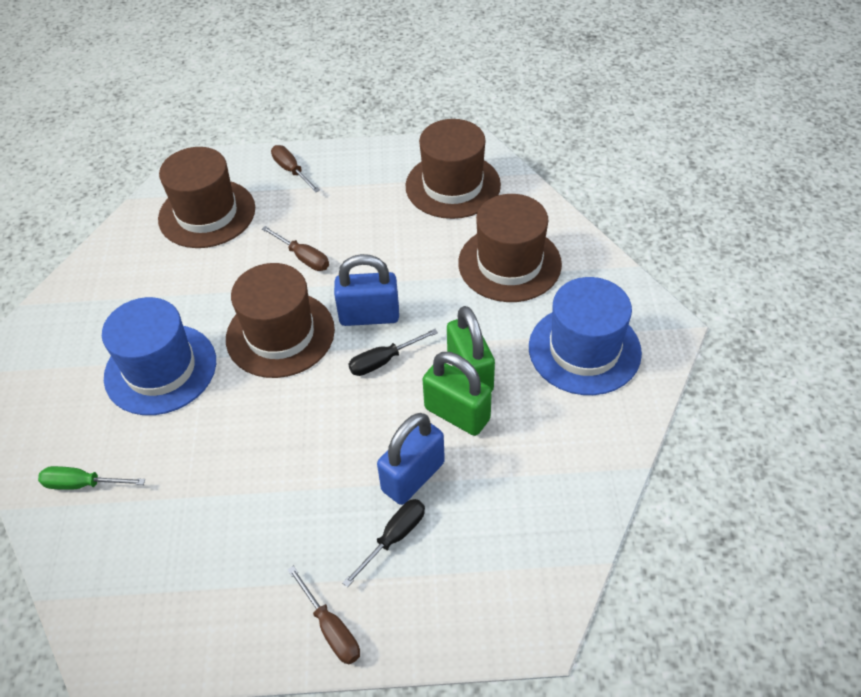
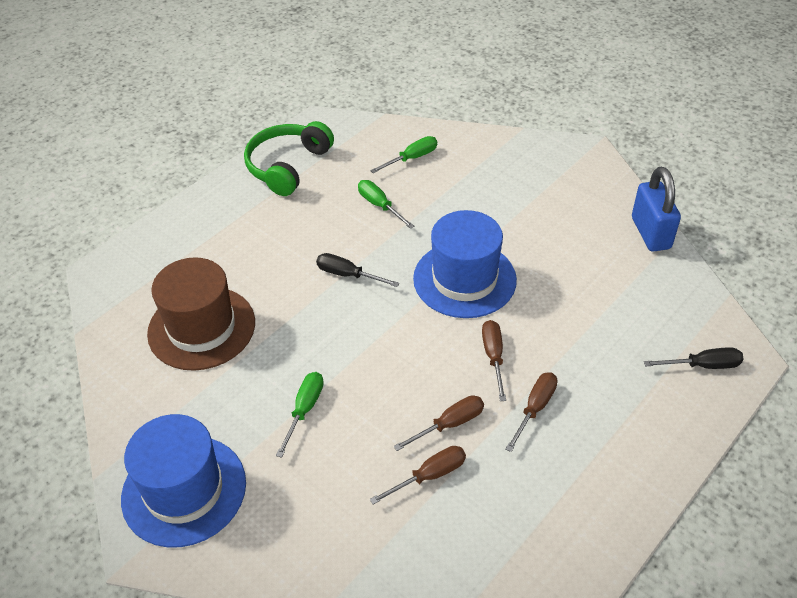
blue padlock: 2 -> 1
brown hat: 4 -> 1
brown screwdriver: 3 -> 4
green headphones: 0 -> 1
green padlock: 2 -> 0
green screwdriver: 1 -> 3

